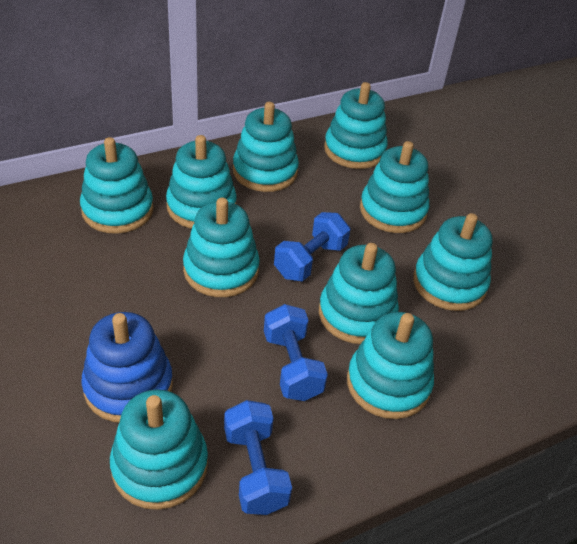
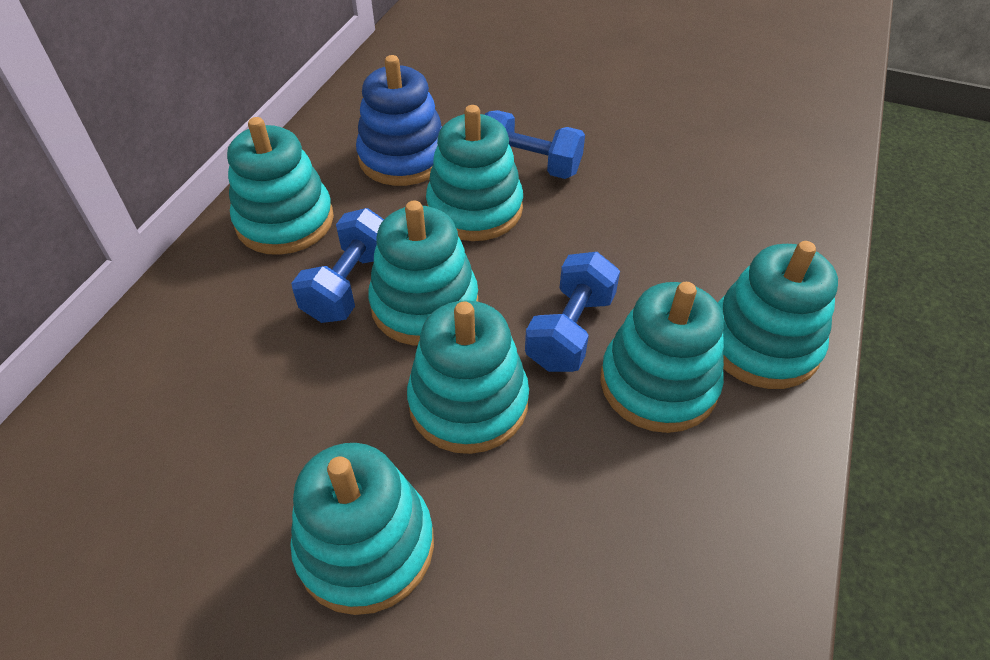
turquoise stacking toy: 10 -> 7

